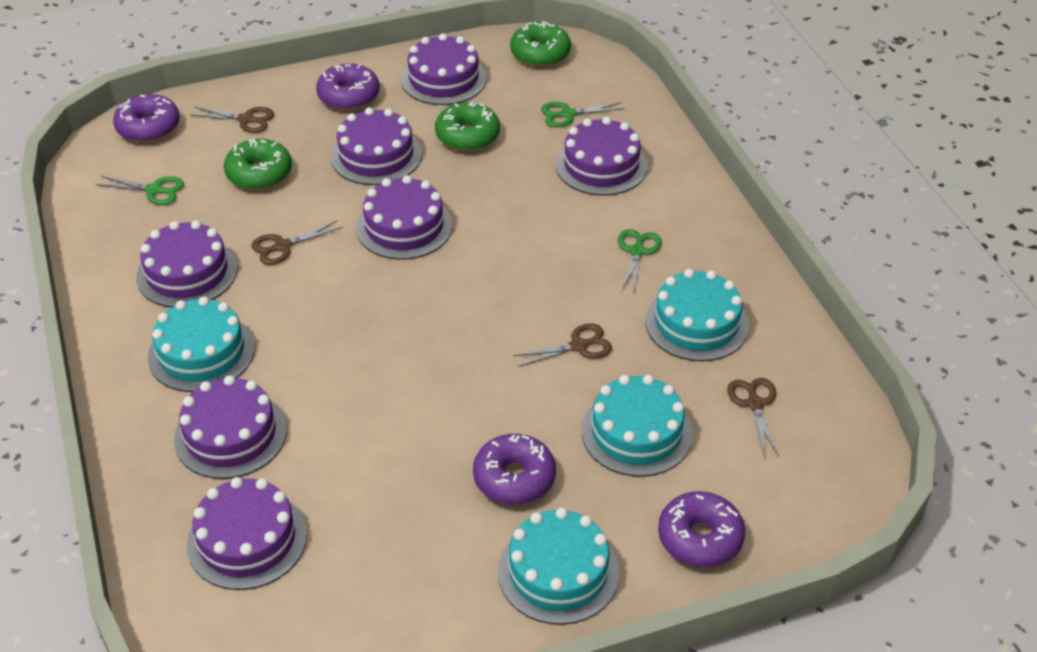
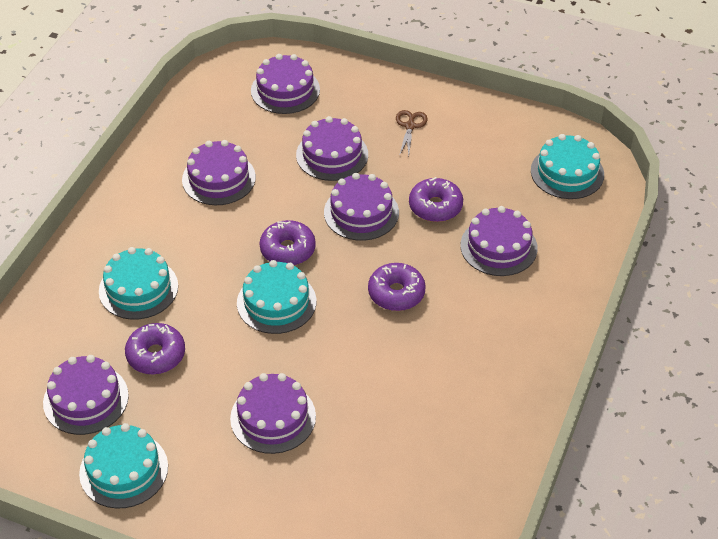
brown scissors: 4 -> 1
green donut: 3 -> 0
green scissors: 3 -> 0

